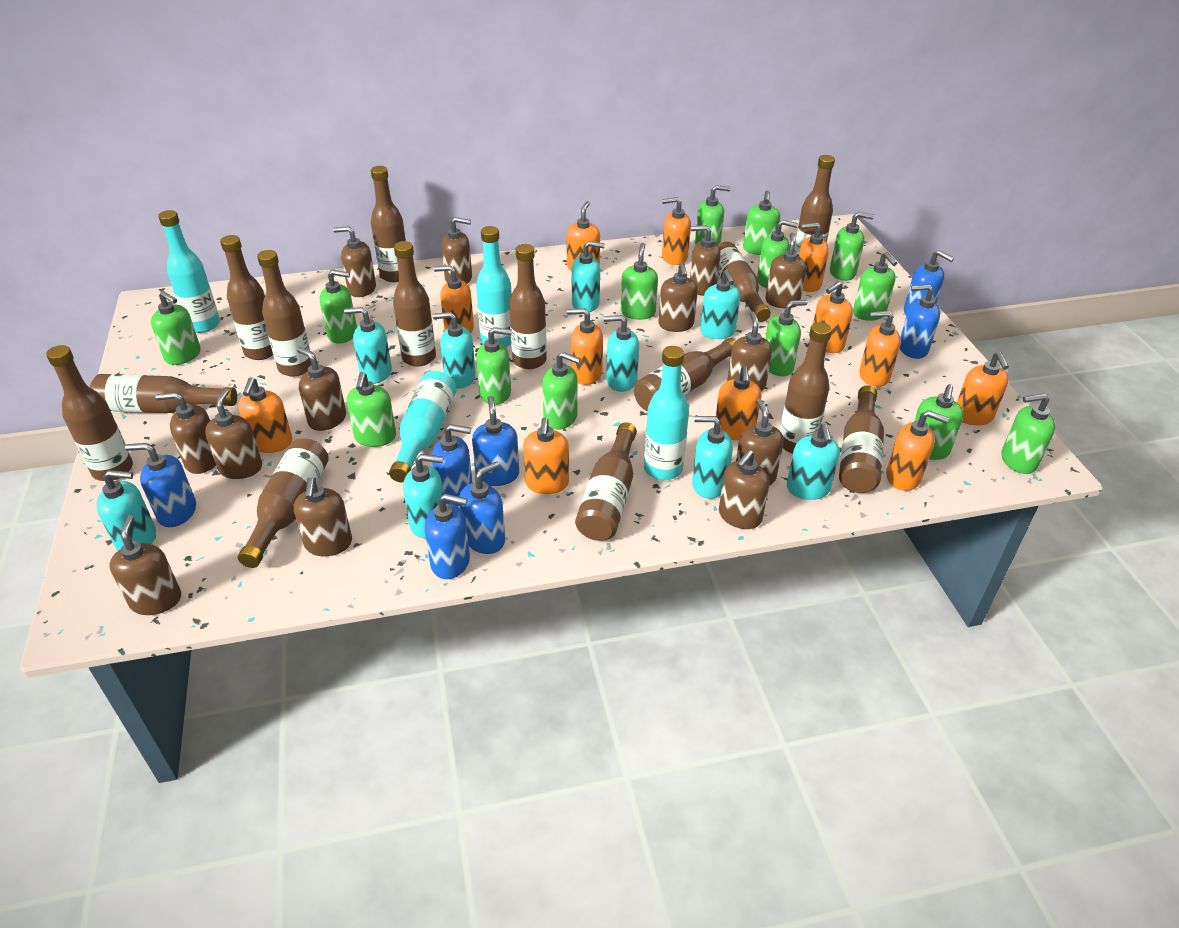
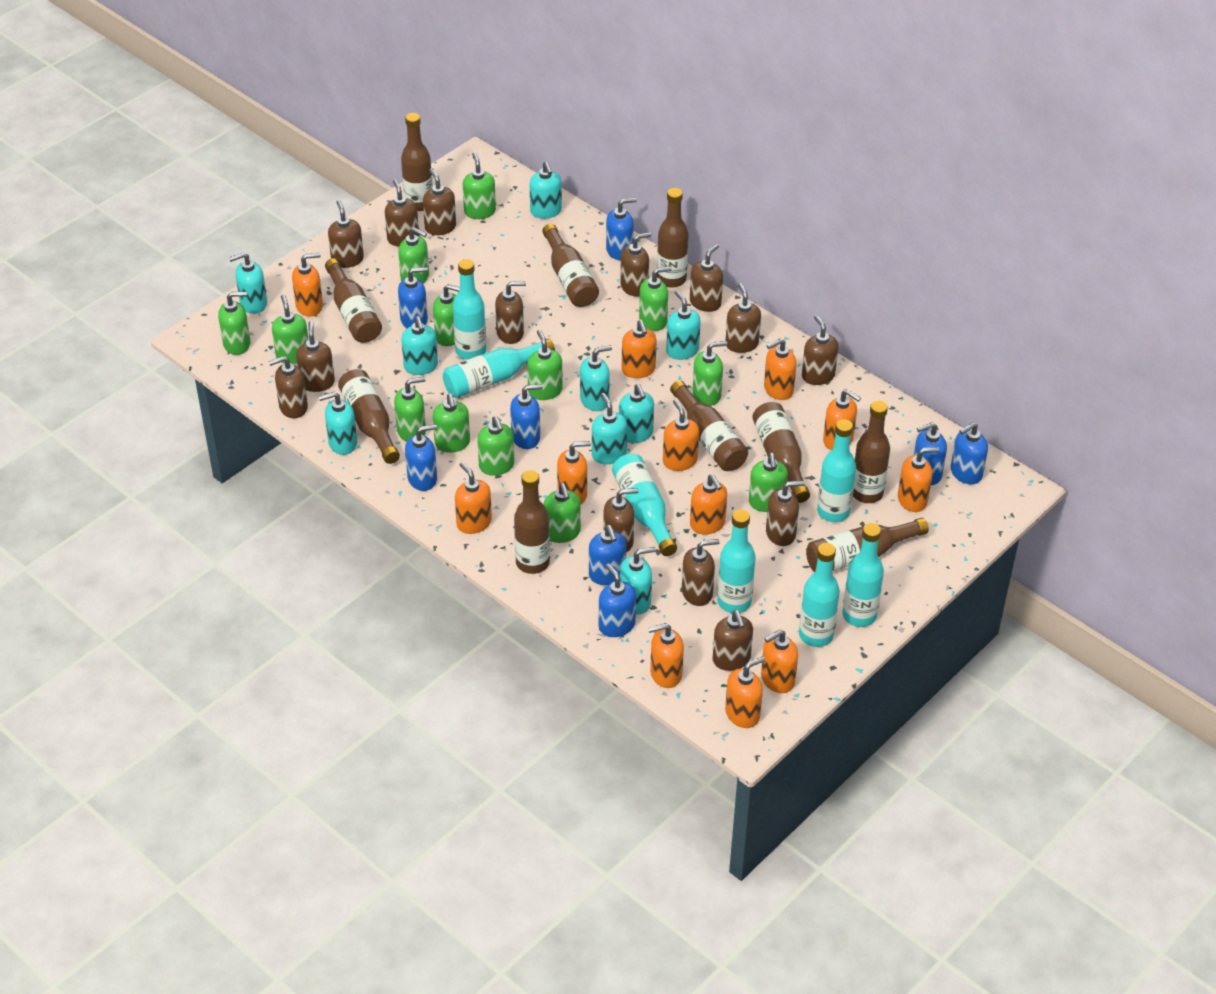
blue soap dispenser: 7 -> 8
brown bottle: 14 -> 10
brown soap dispenser: 13 -> 14
green soap dispenser: 14 -> 13
turquoise bottle: 4 -> 7

